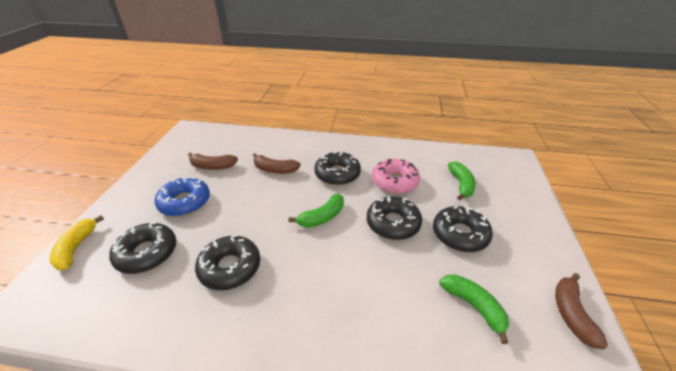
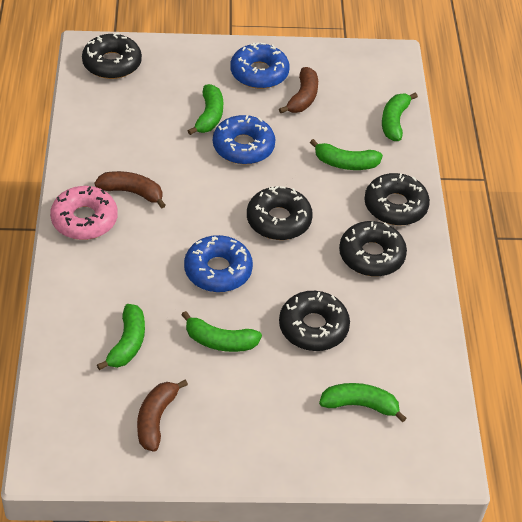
blue donut: 1 -> 3
green banana: 3 -> 6
yellow banana: 1 -> 0

